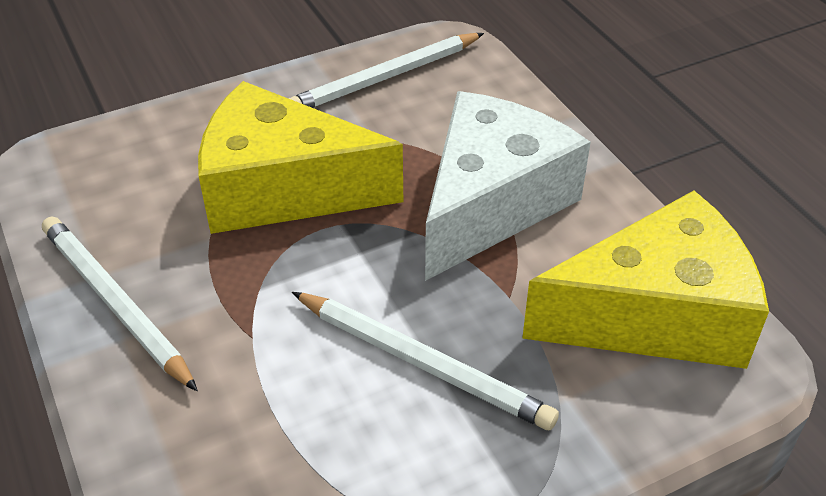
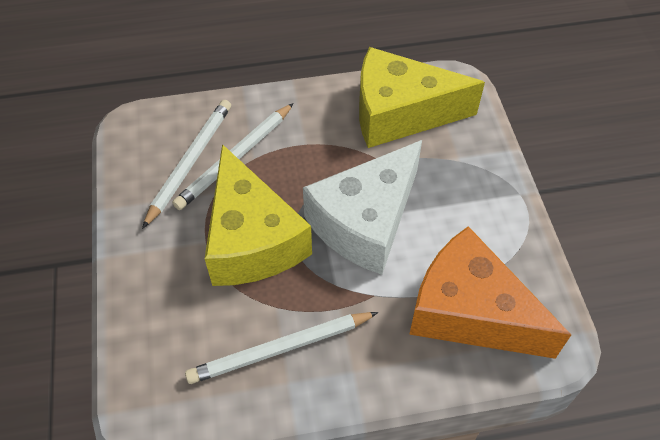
orange cheese: 0 -> 1

